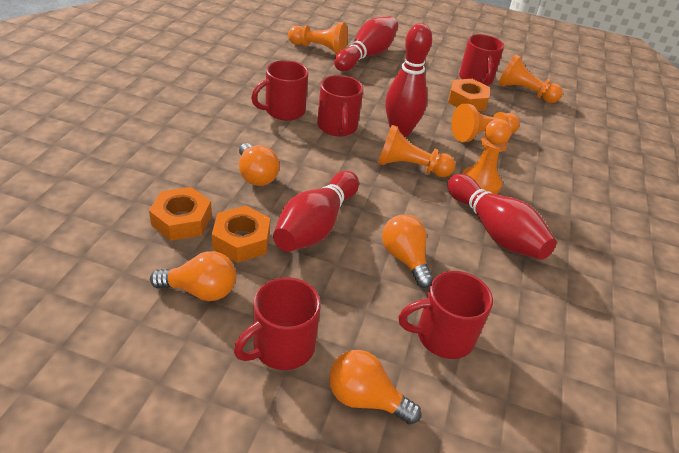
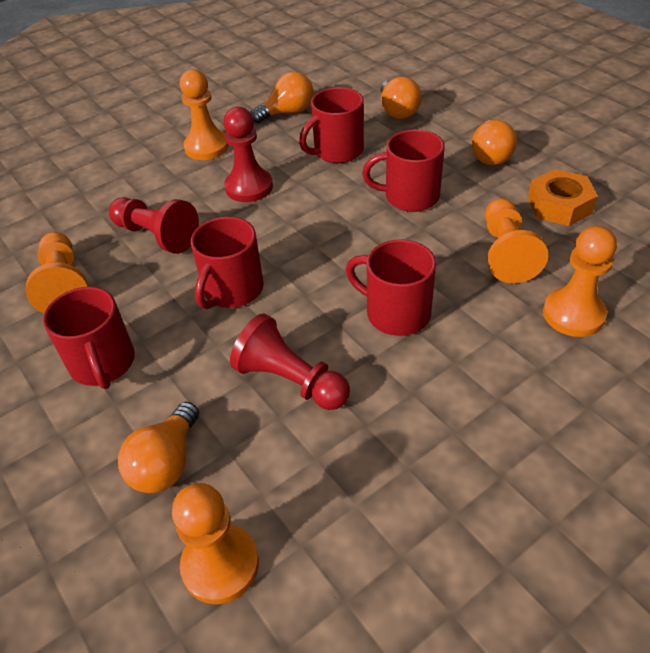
orange nut: 3 -> 1
red bowling pin: 4 -> 0
red pawn: 0 -> 3

